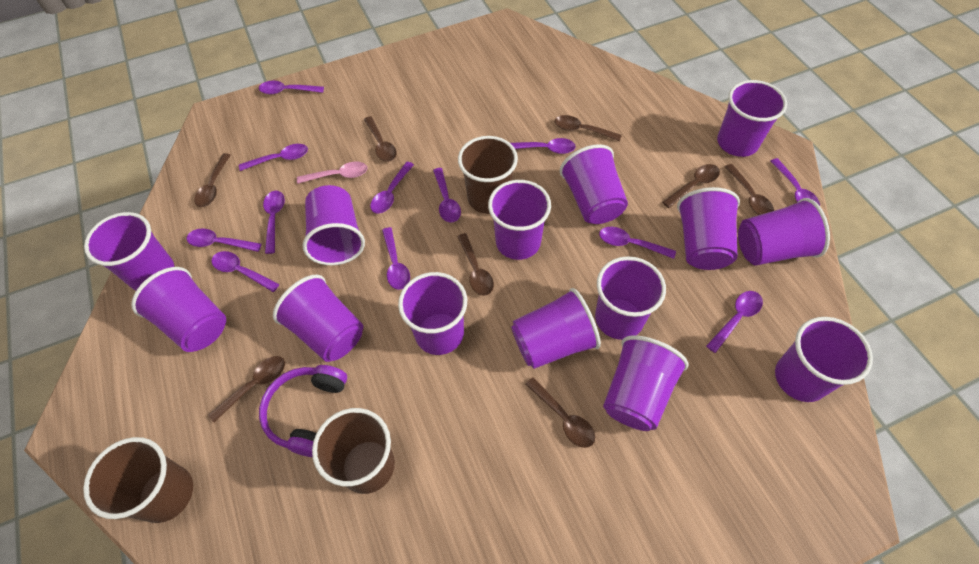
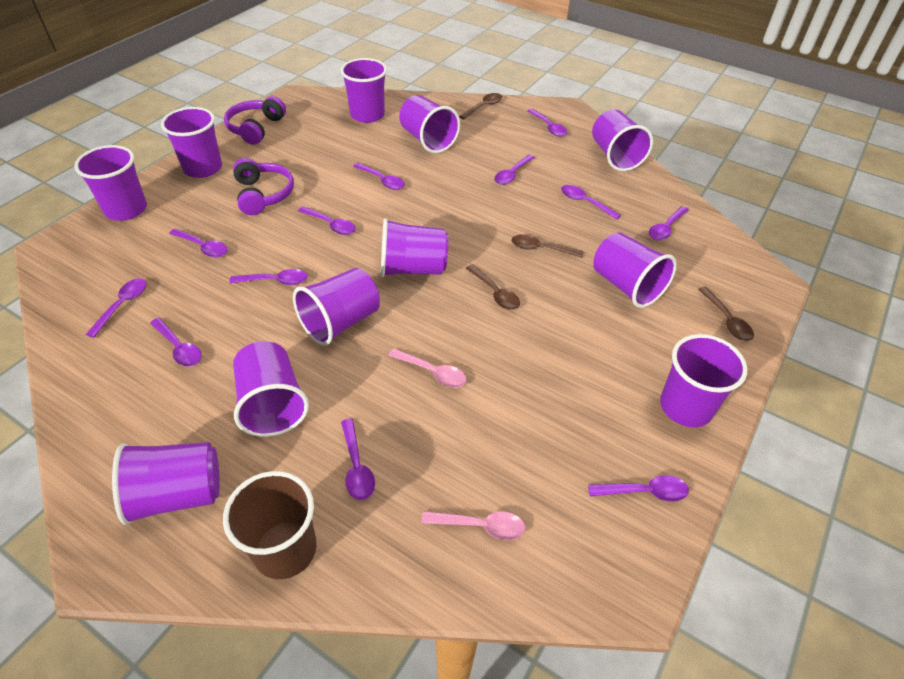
brown cup: 3 -> 1
brown spoon: 8 -> 4
pink spoon: 1 -> 2
purple cup: 14 -> 11
purple headphones: 1 -> 2

